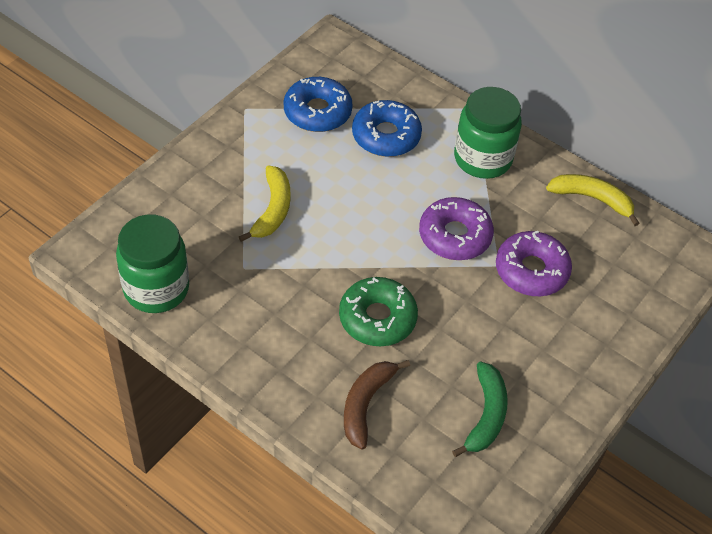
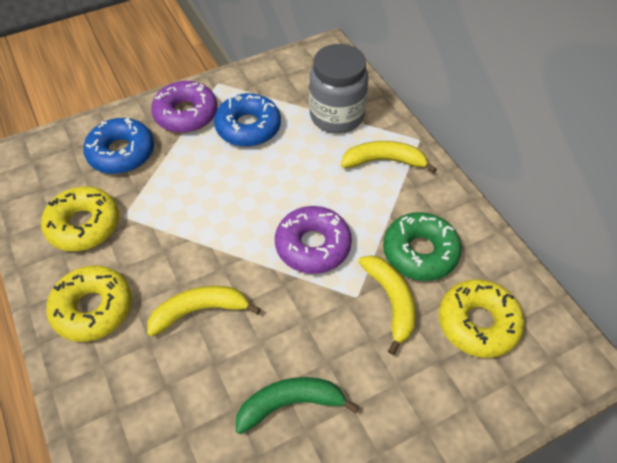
brown banana: 1 -> 0
green jar: 2 -> 0
grey jar: 0 -> 1
yellow banana: 2 -> 3
yellow donut: 0 -> 3

